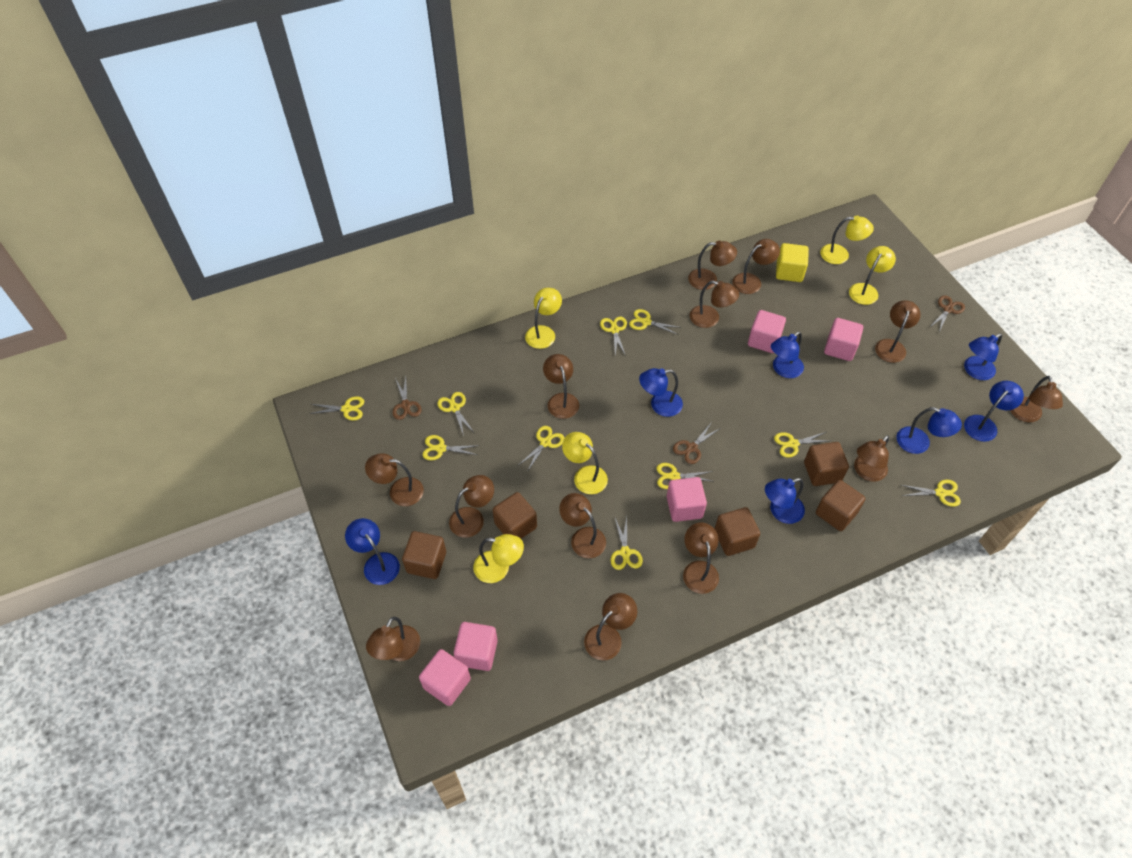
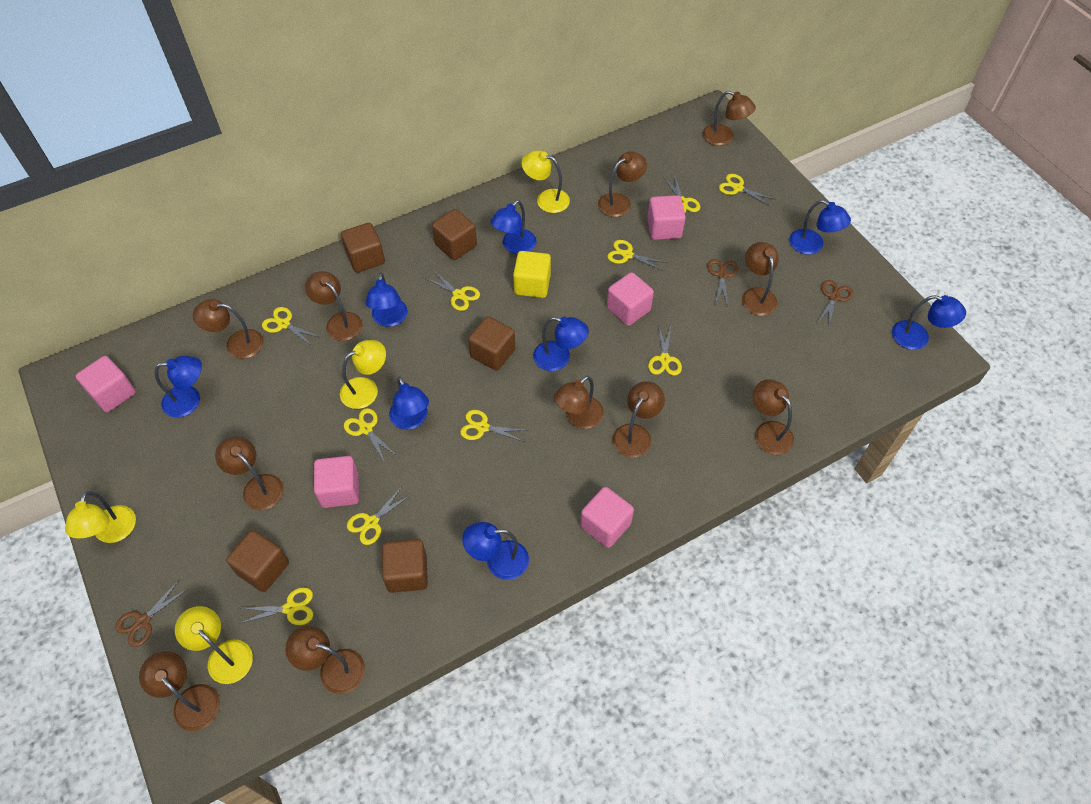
blue lamp: 7 -> 8
brown lamp: 13 -> 11
yellow lamp: 5 -> 4

